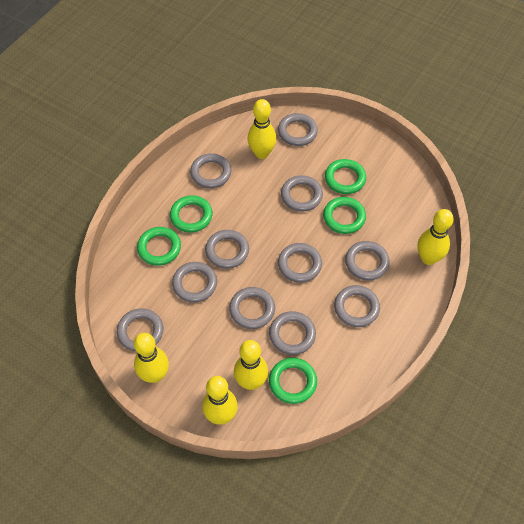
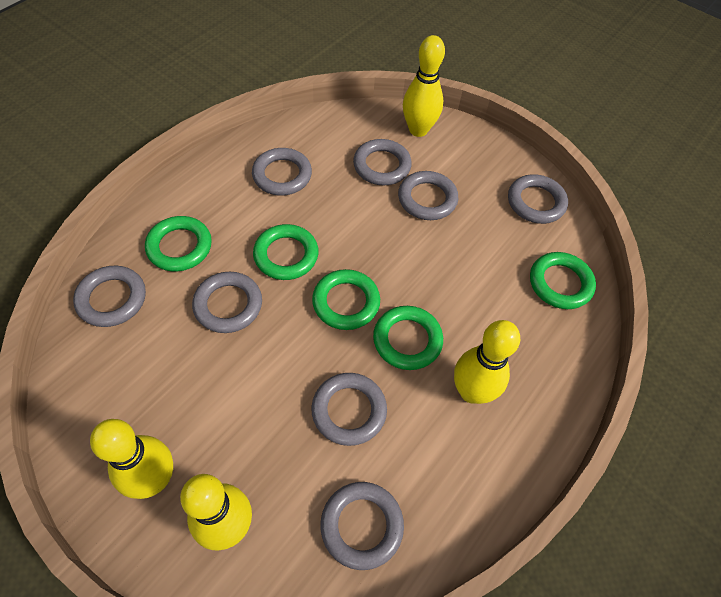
grey ring: 11 -> 8
yellow bowling pin: 5 -> 4

